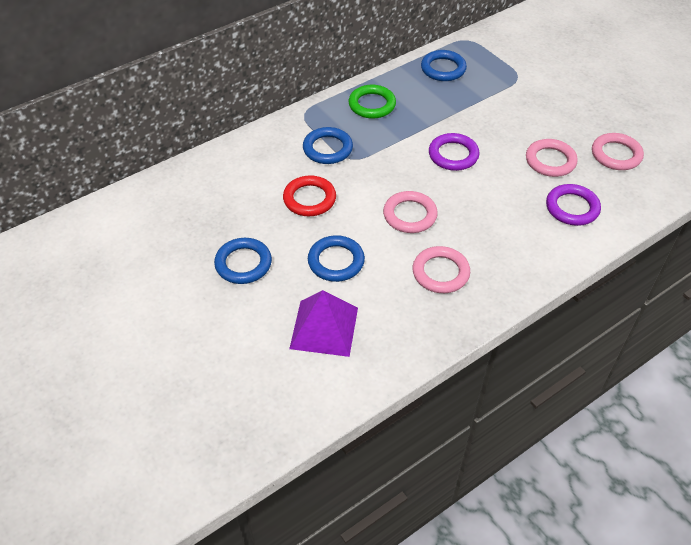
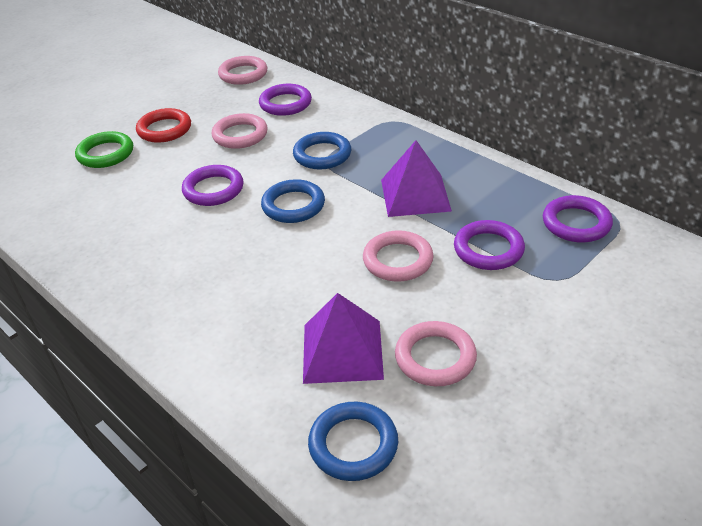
blue ring: 4 -> 3
purple pyramid: 1 -> 2
purple ring: 2 -> 4

